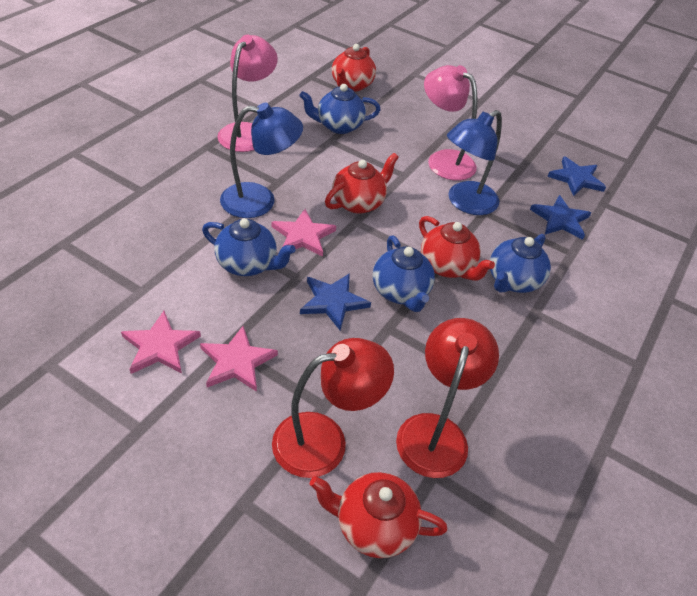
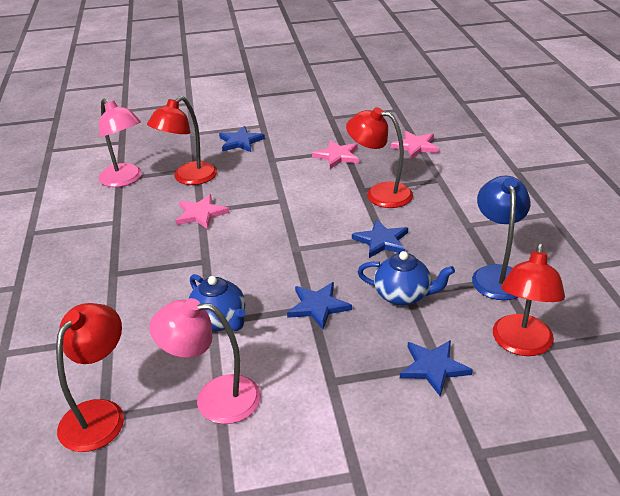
blue lamp: 2 -> 1
blue star: 3 -> 4
blue teapot: 4 -> 2
red lamp: 2 -> 4
red teapot: 4 -> 0

